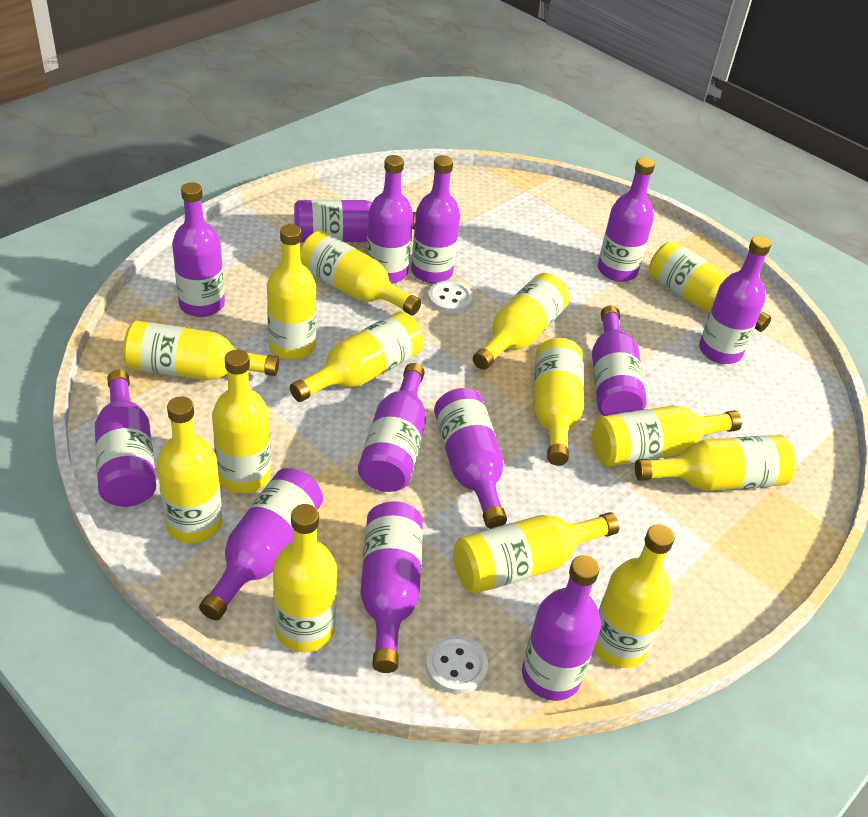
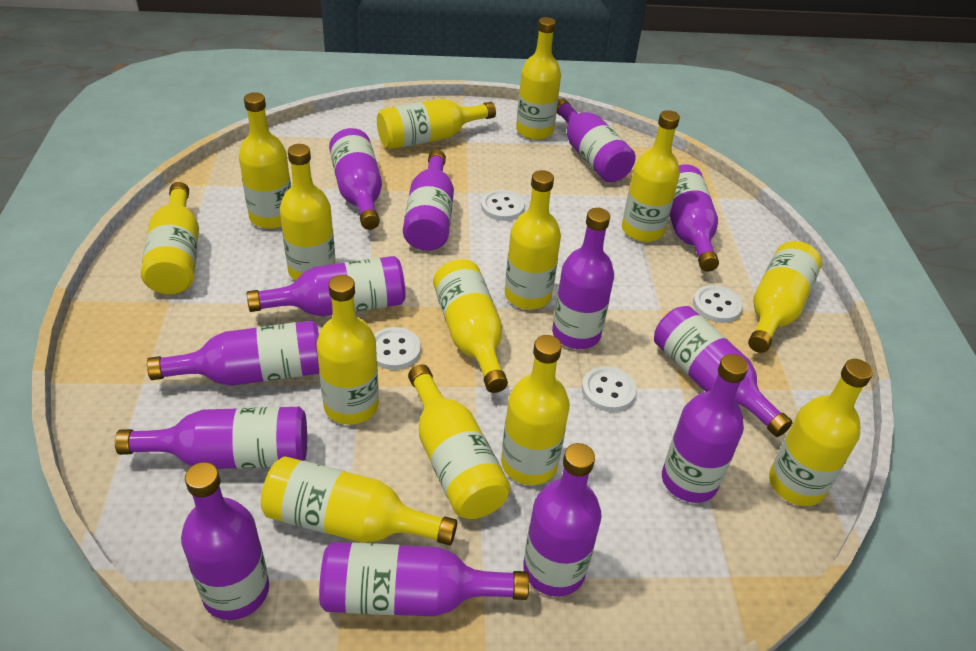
white button: 2 -> 4

